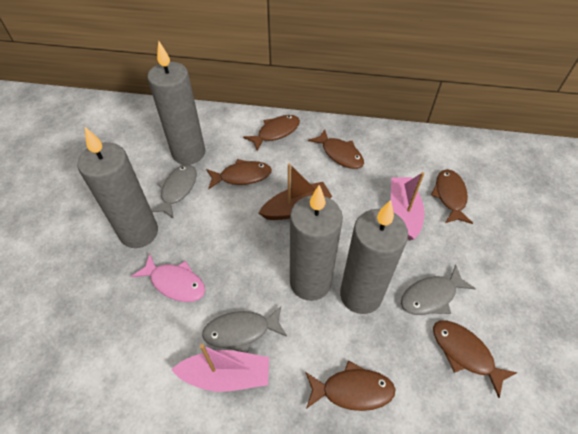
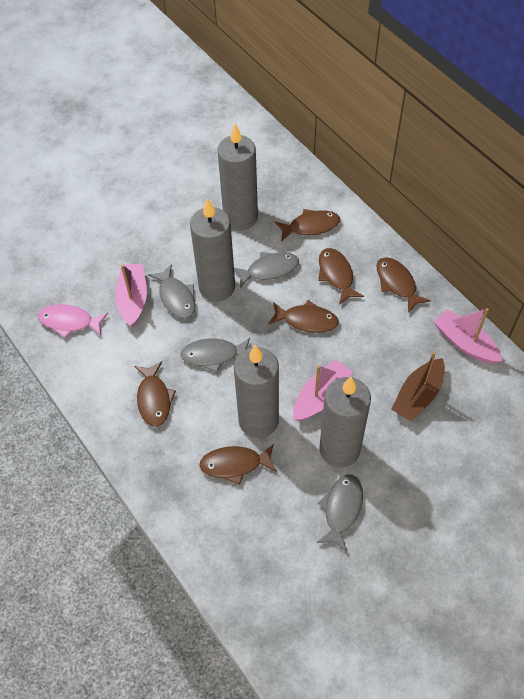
grey fish: 3 -> 4
pink boat: 2 -> 3

